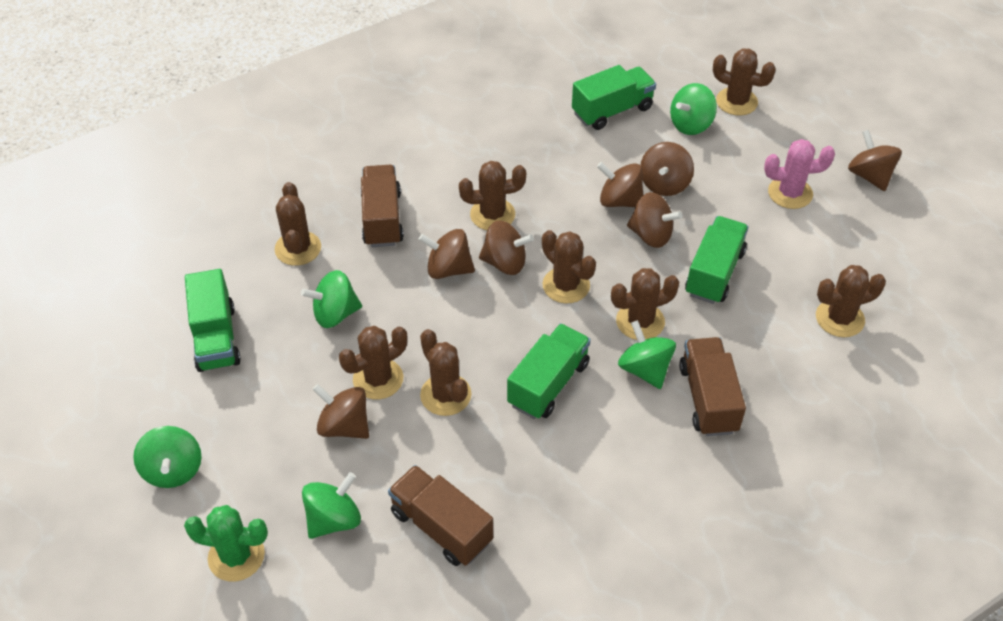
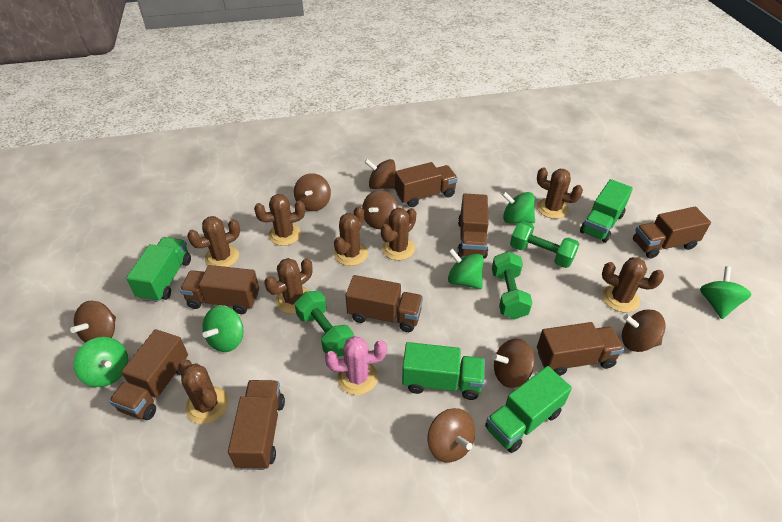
brown truck: 3 -> 8
green cactus: 1 -> 0
green dumbbell: 0 -> 3

